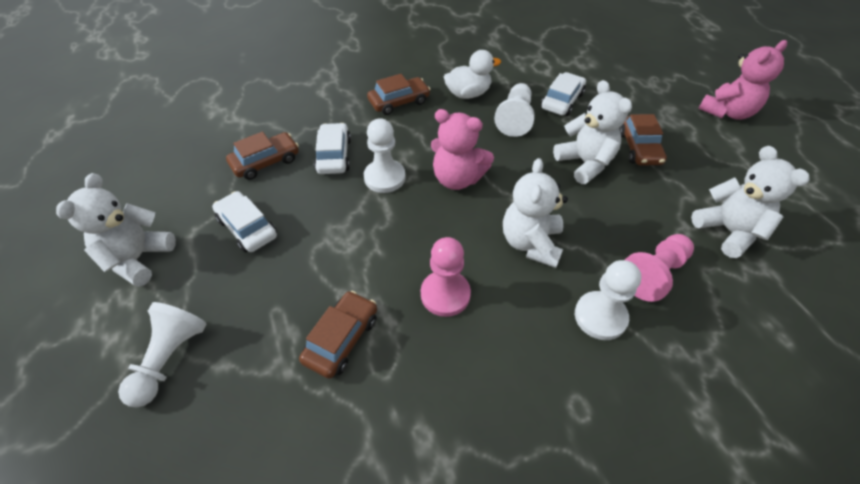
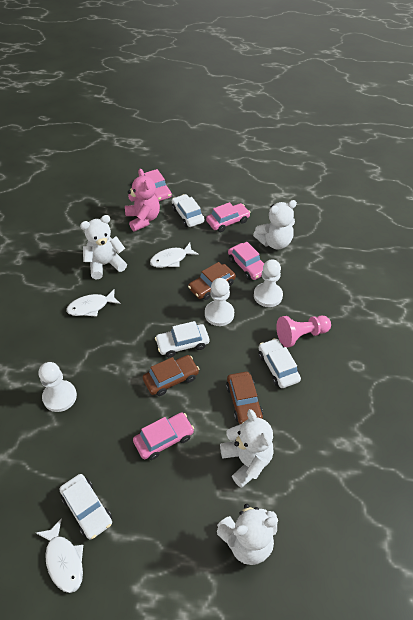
brown car: 4 -> 3
pink car: 0 -> 4
pink pawn: 2 -> 1
pink teddy bear: 2 -> 1
white car: 3 -> 4
white duck: 1 -> 0
white fish: 0 -> 3
white pawn: 4 -> 3

